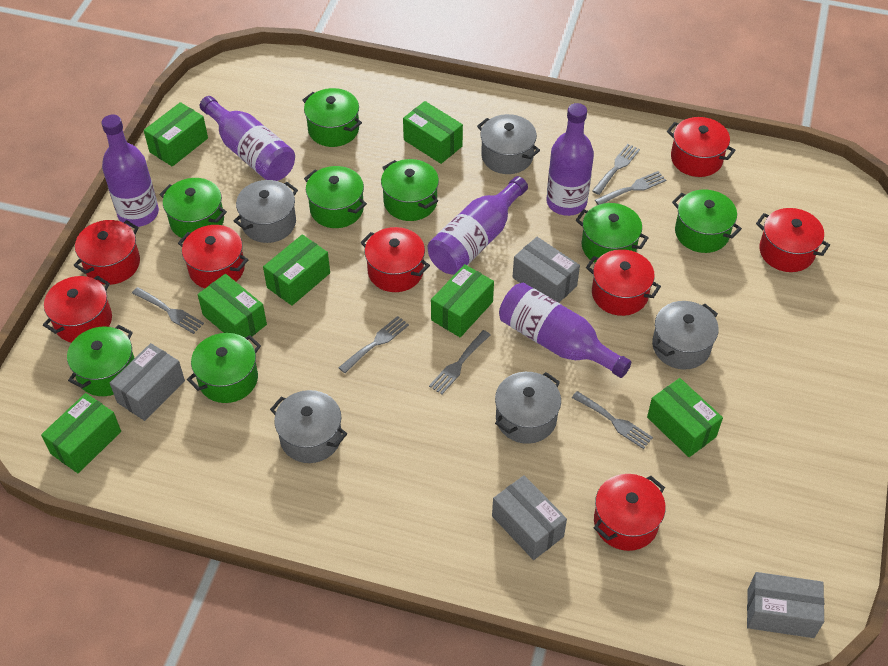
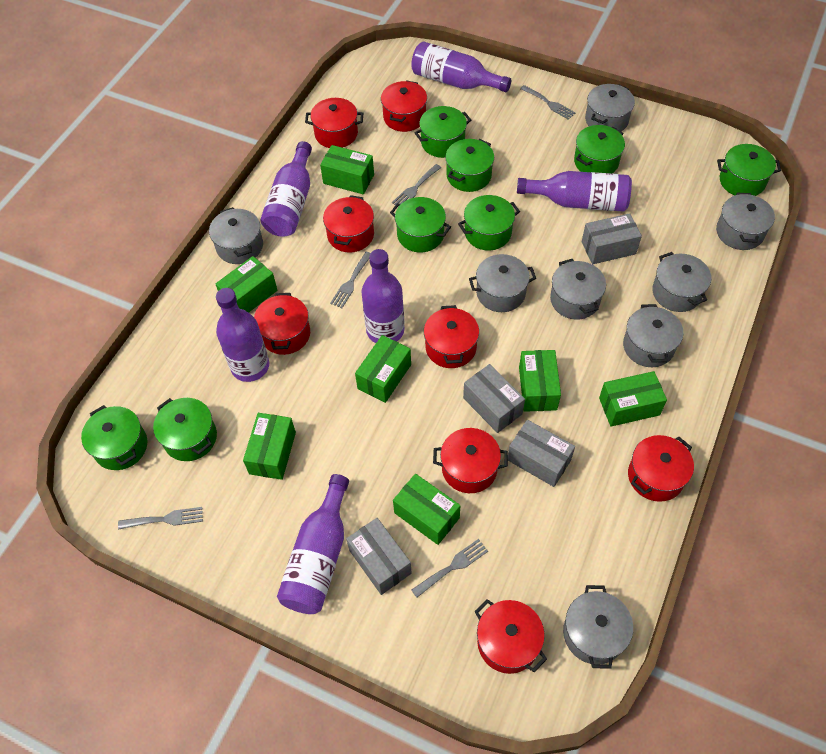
grey fork: 6 -> 5
grey pot: 5 -> 8
purple bottle: 5 -> 6

